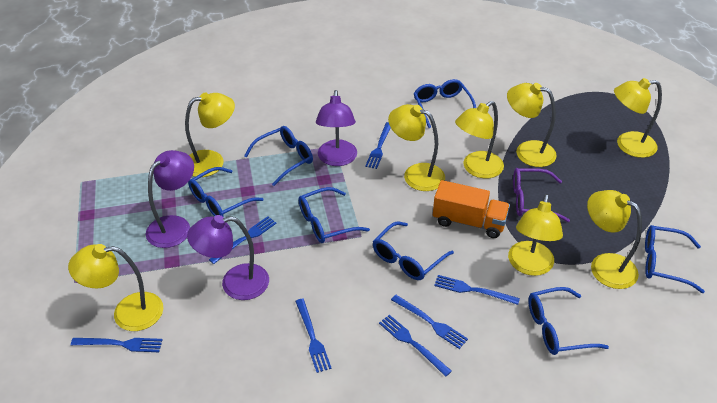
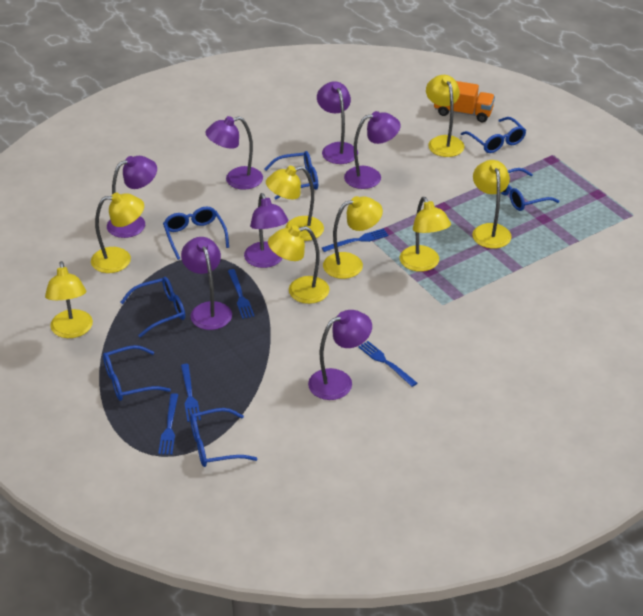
blue fork: 7 -> 5
purple glasses: 1 -> 0
purple lamp: 3 -> 7

